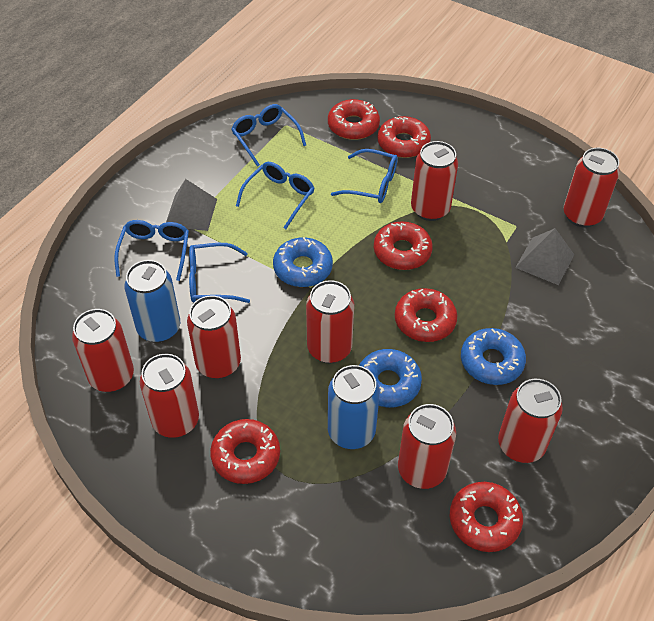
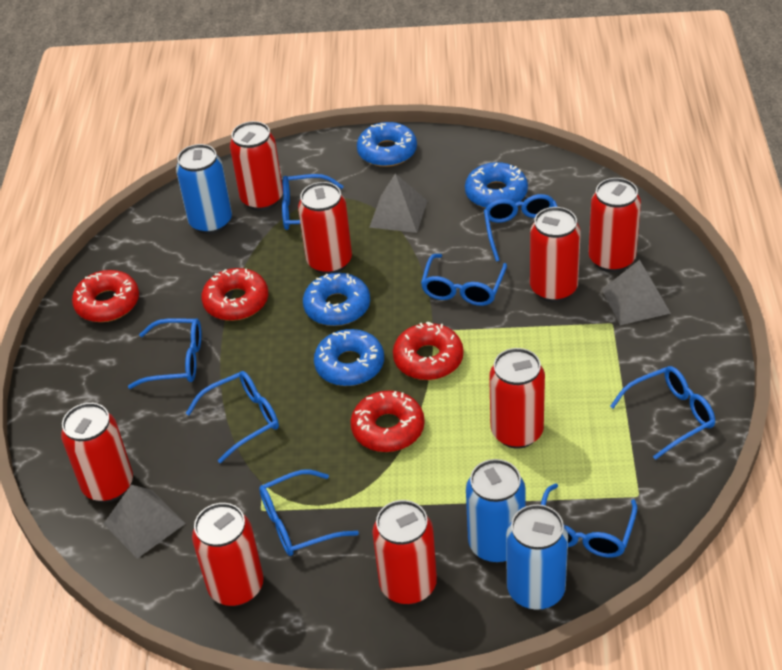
blue can: 2 -> 3
blue donut: 3 -> 4
blue glasses: 5 -> 8
grey pyramid: 2 -> 3
red donut: 6 -> 4

